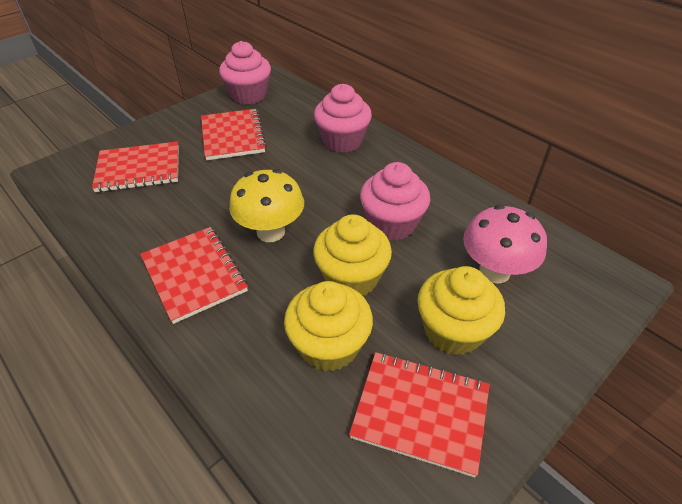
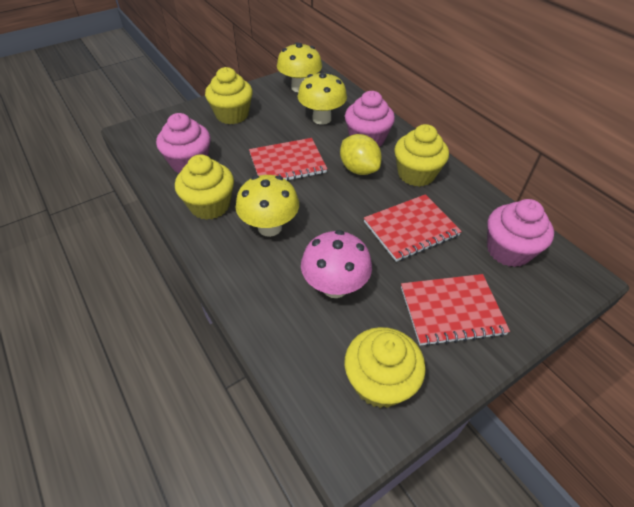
red notebook: 4 -> 3
yellow cupcake: 3 -> 4
yellow lemon: 0 -> 1
yellow mushroom: 1 -> 3

